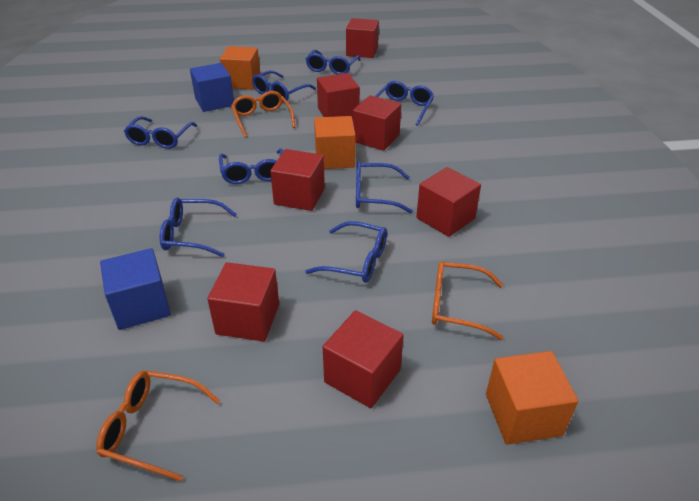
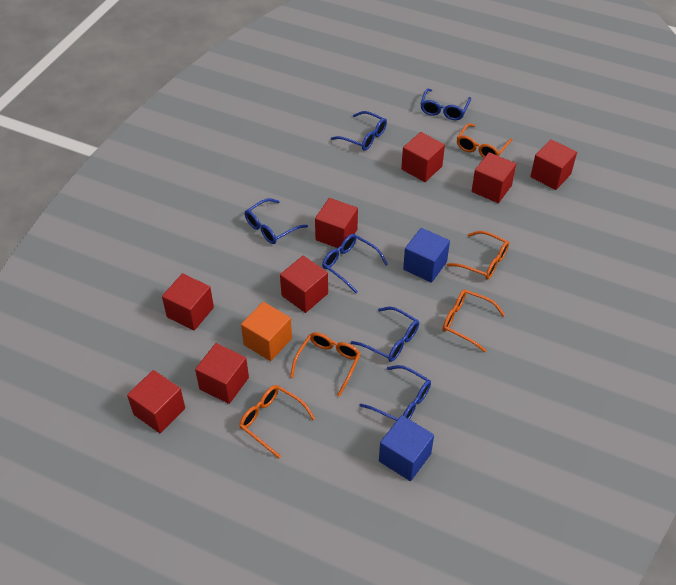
blue glasses: 8 -> 6
orange cube: 3 -> 1
orange glasses: 3 -> 5
red cube: 7 -> 8

